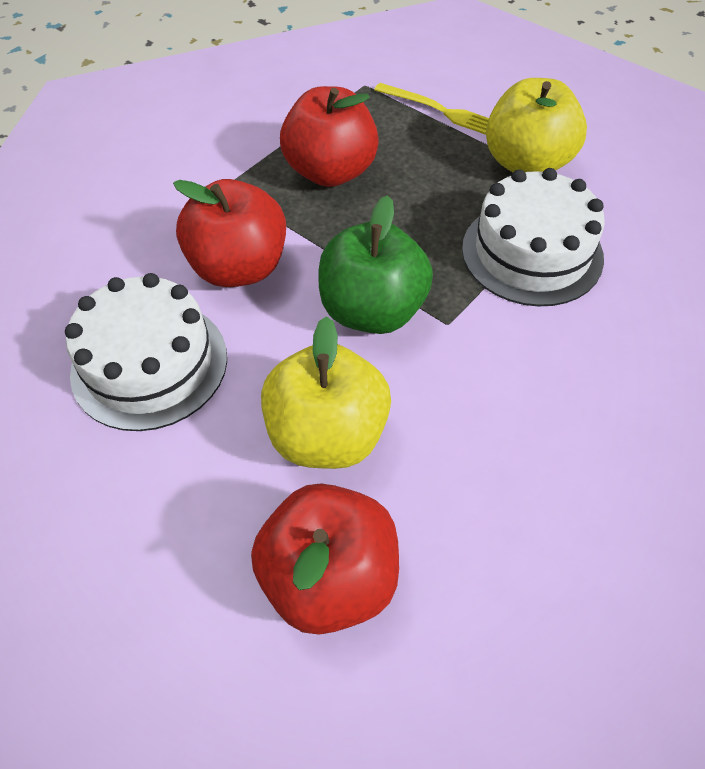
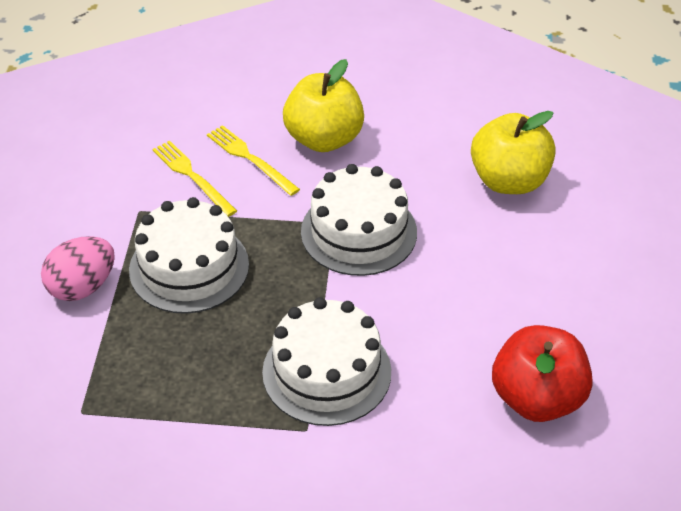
green apple: 1 -> 0
pink egg: 0 -> 1
red apple: 3 -> 1
white cake: 2 -> 3
yellow fork: 1 -> 2

